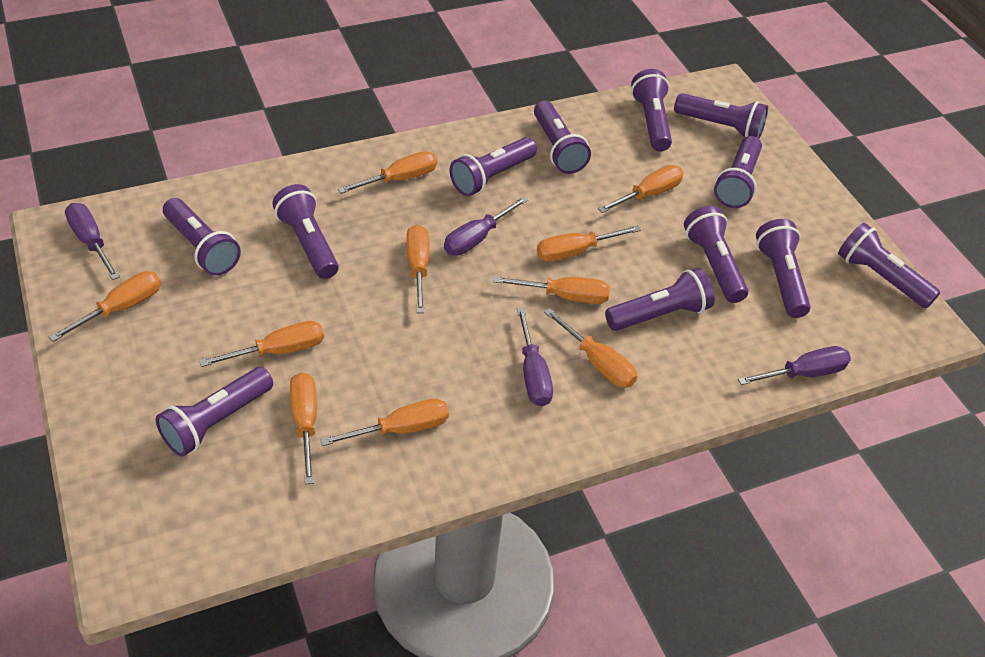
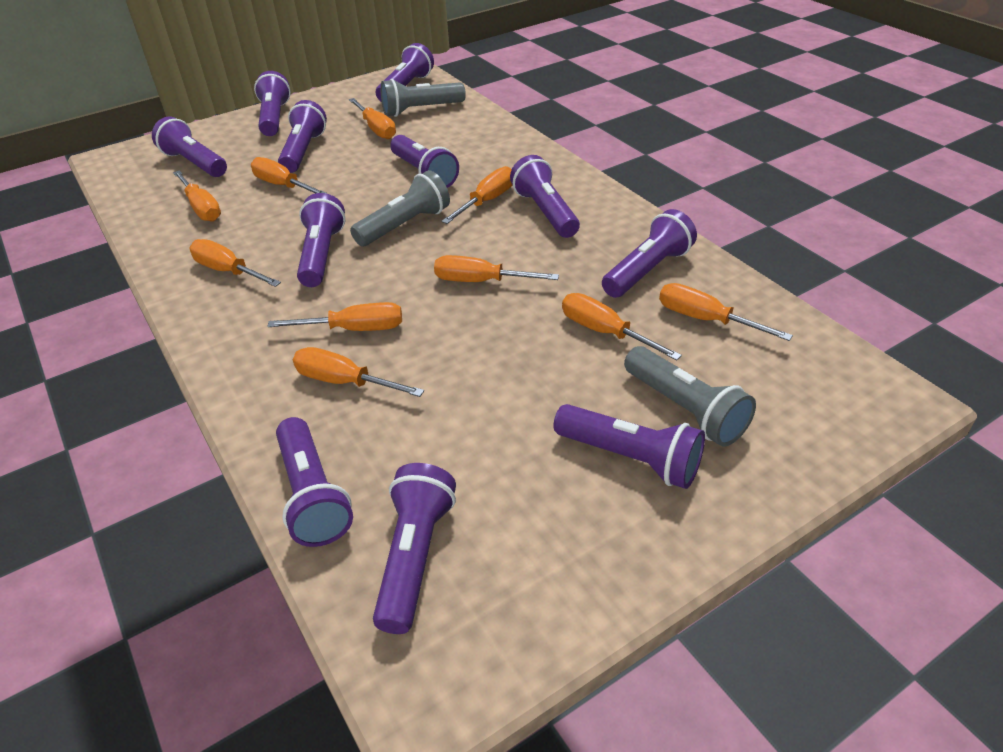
grey flashlight: 0 -> 3
purple flashlight: 12 -> 11
purple screwdriver: 4 -> 0

